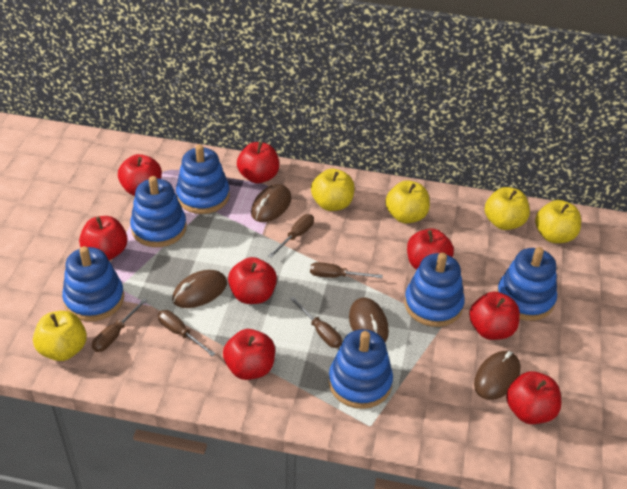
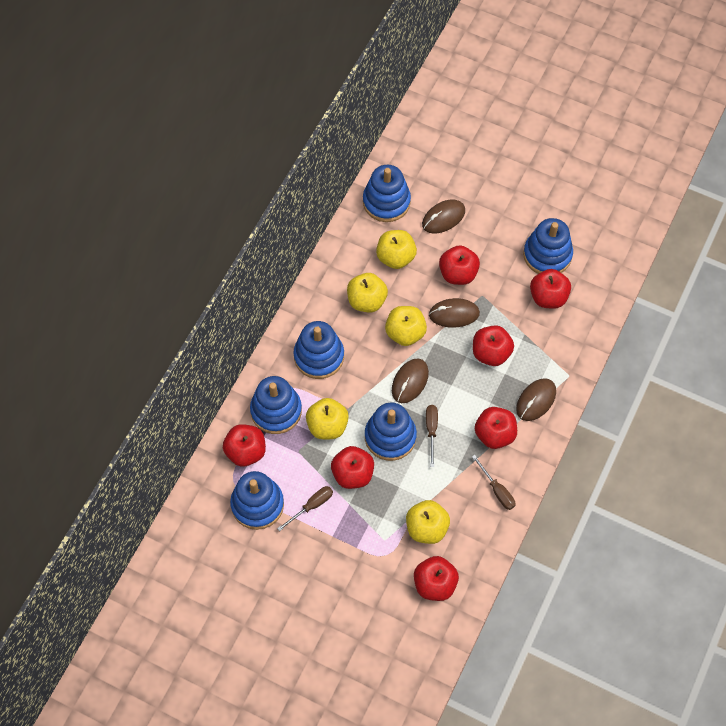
brown screwdriver: 5 -> 3
red apple: 8 -> 7

